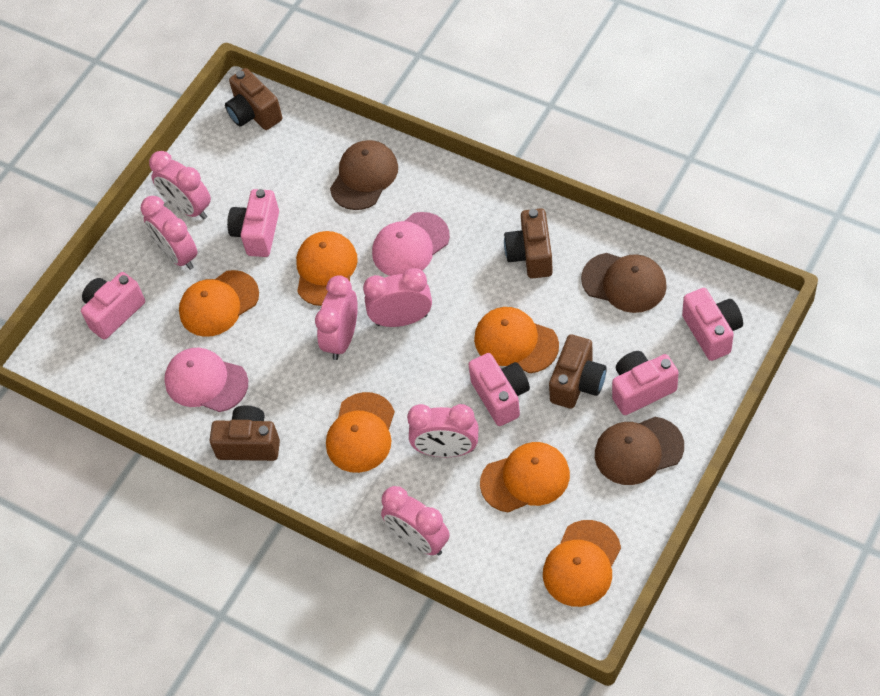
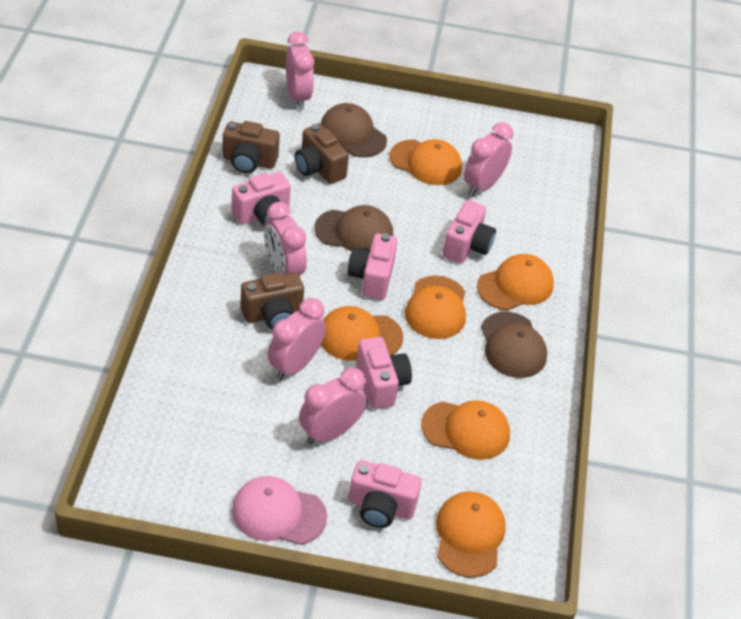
brown camera: 4 -> 3
pink cap: 2 -> 1
pink clock: 6 -> 5

